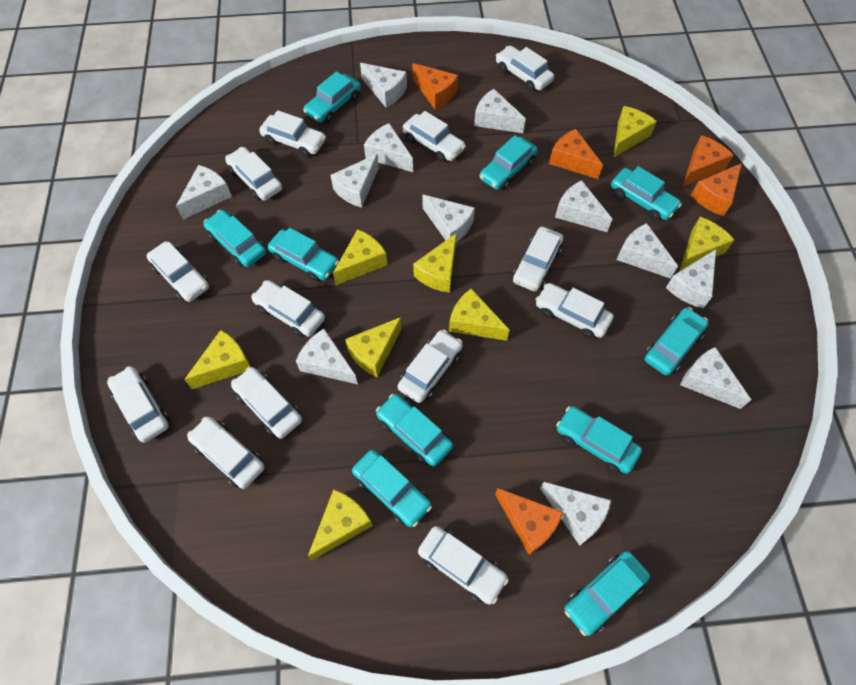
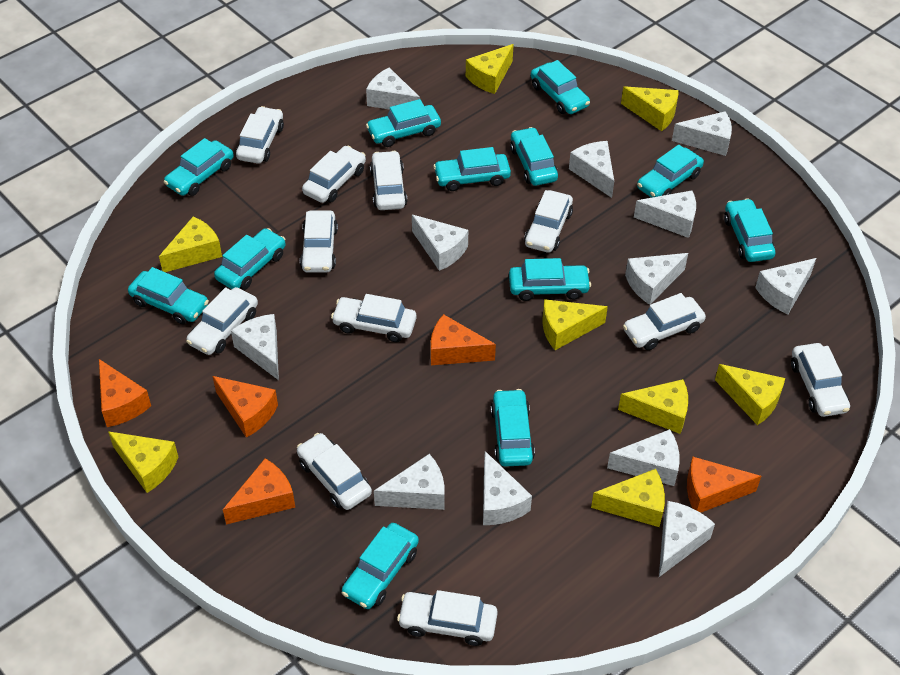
turquoise car: 10 -> 12
white car: 13 -> 11

